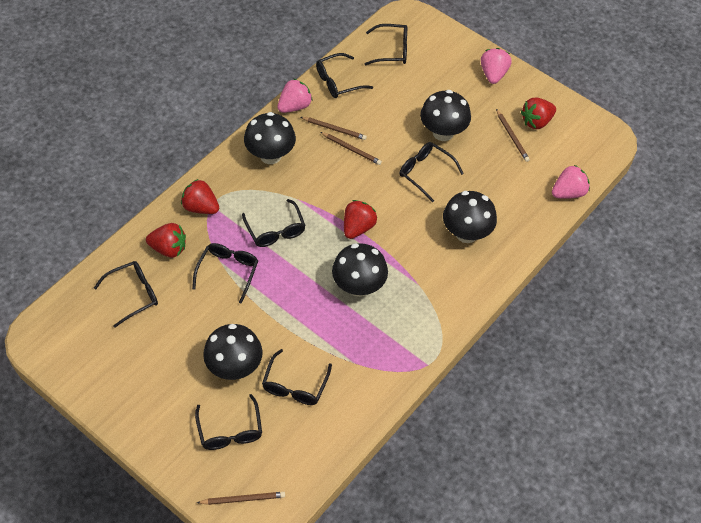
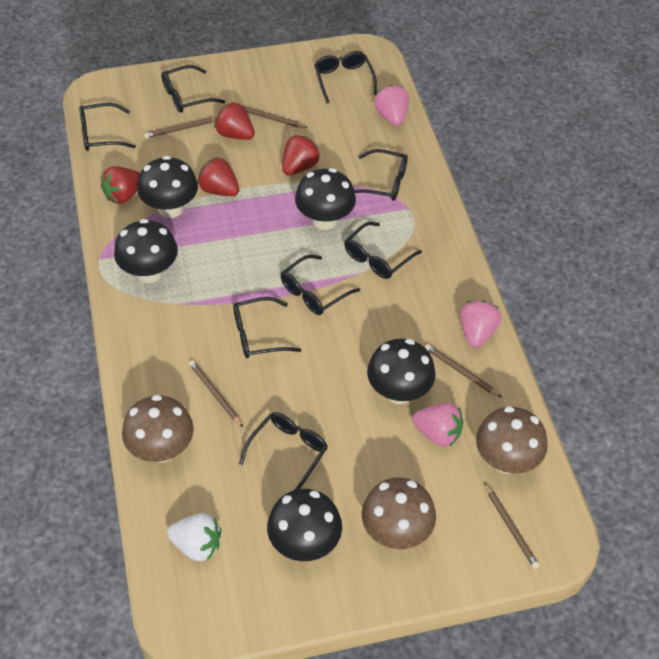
brown mushroom: 0 -> 3
brown pencil: 4 -> 5
white strawberry: 0 -> 1

